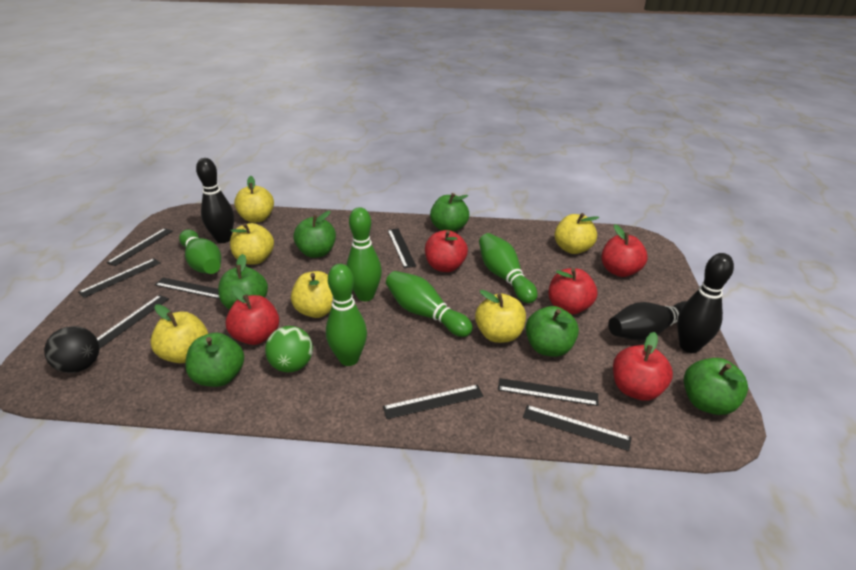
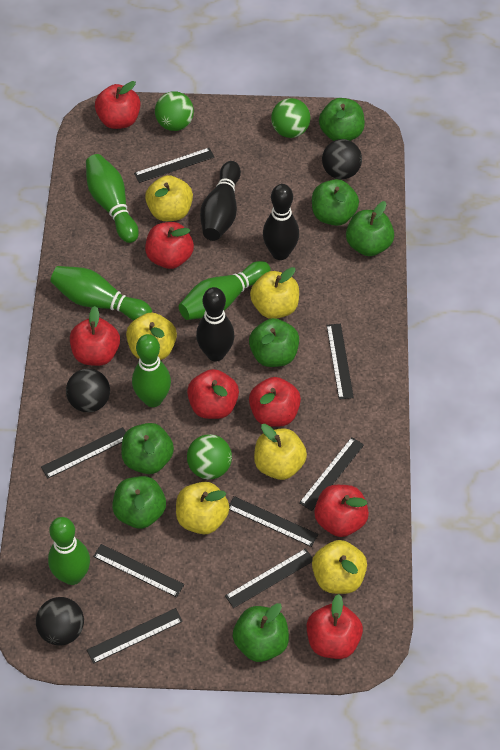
black ball: 1 -> 3
green apple: 6 -> 7
green ball: 1 -> 3
red apple: 5 -> 7

